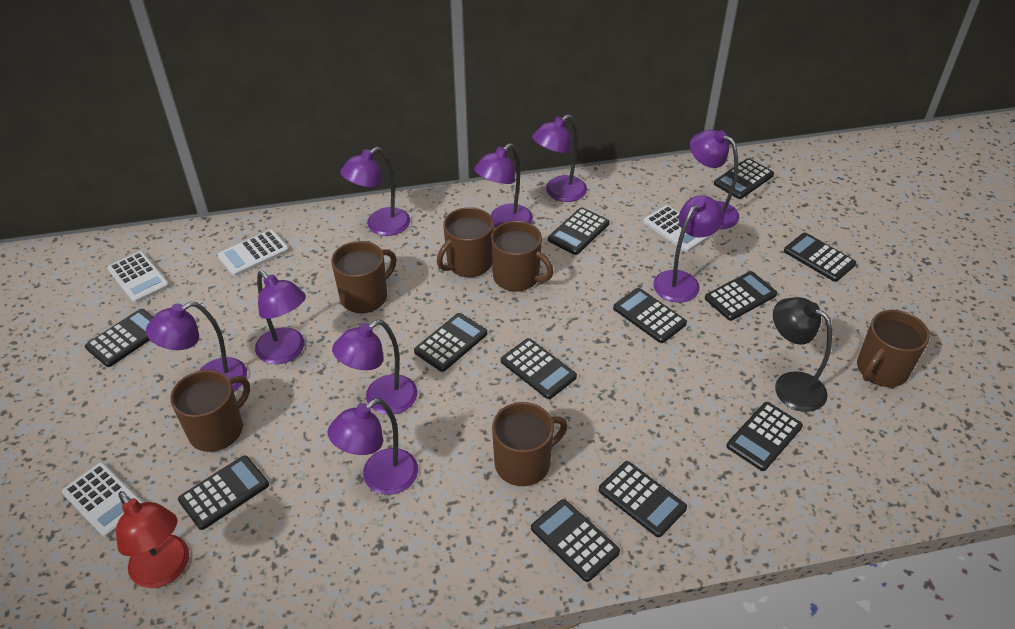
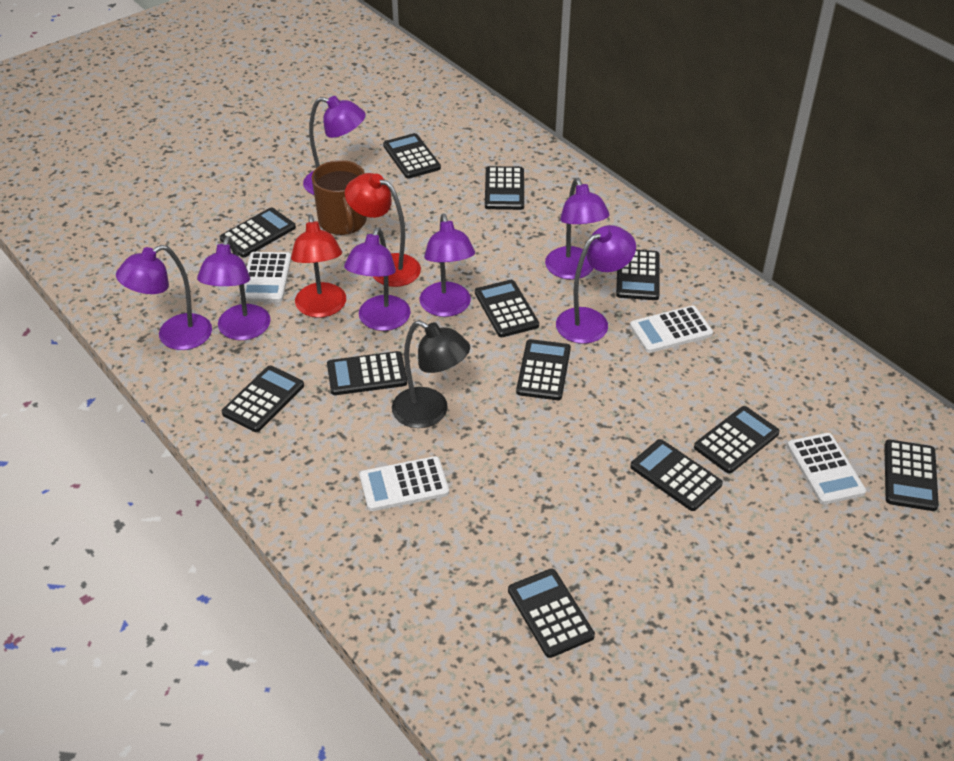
brown mug: 6 -> 1
purple lamp: 9 -> 7
red lamp: 1 -> 2

